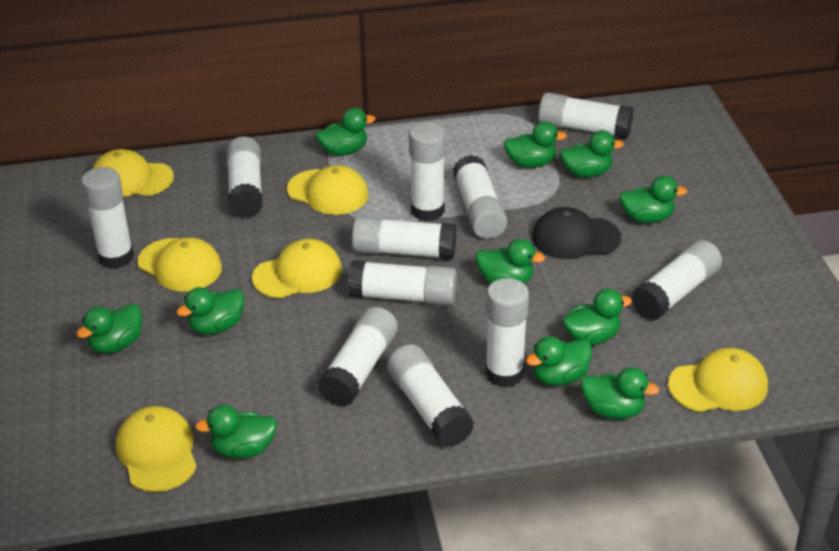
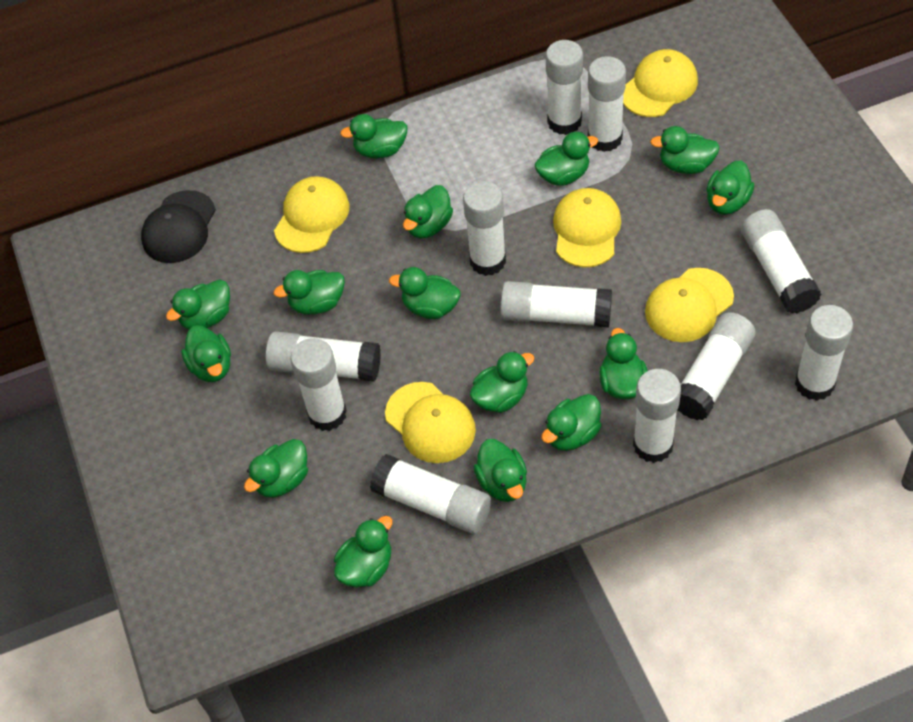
green duck: 11 -> 15
yellow cap: 6 -> 5

